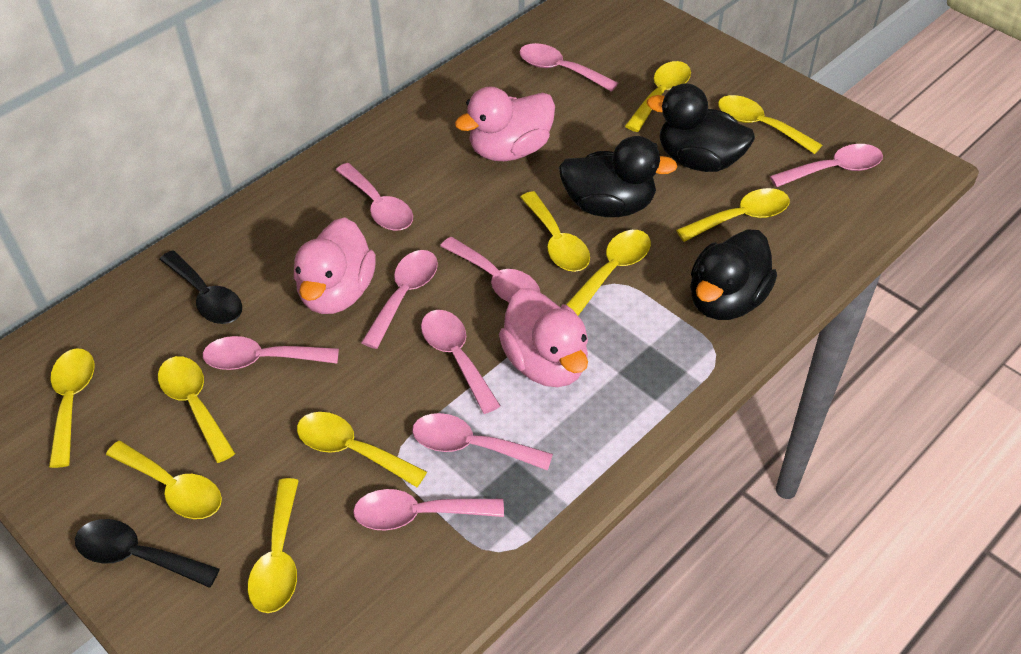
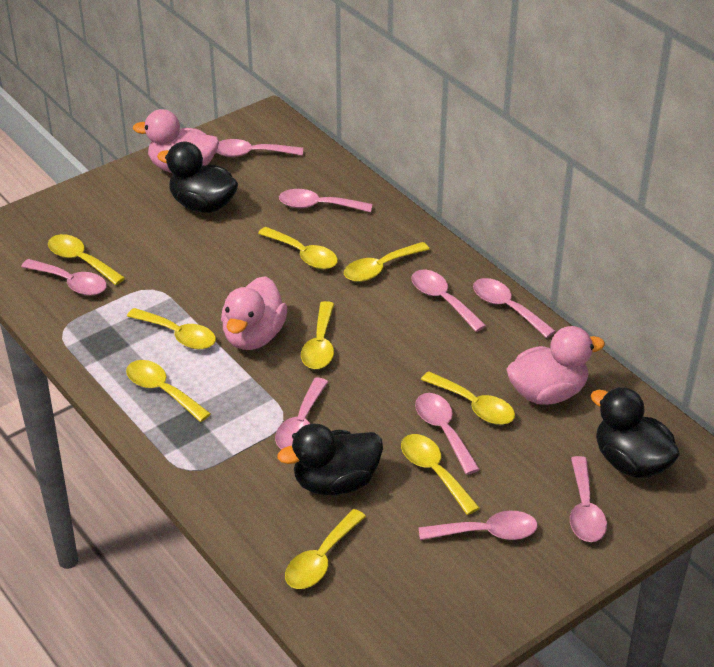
black spoon: 2 -> 0
yellow spoon: 10 -> 9

